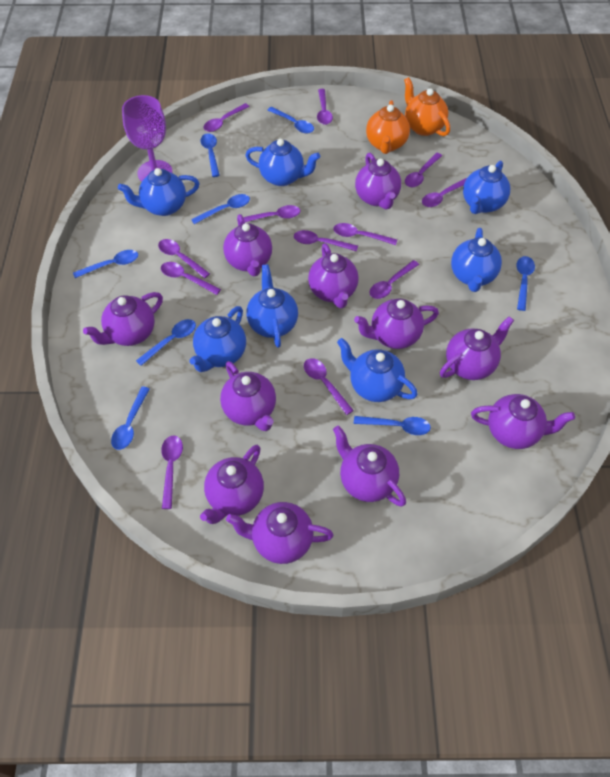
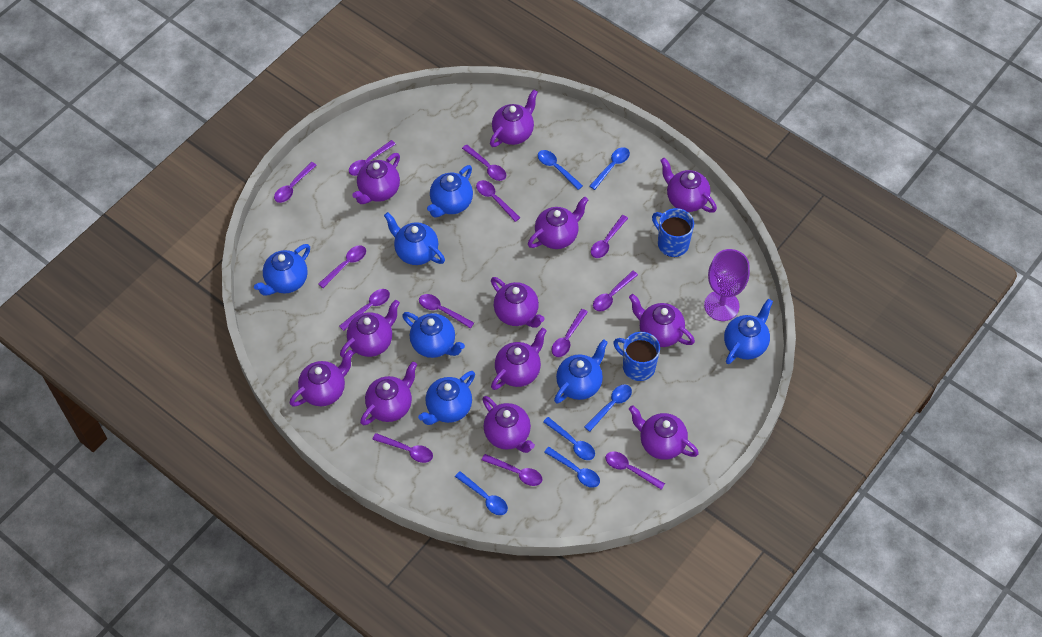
blue mug: 0 -> 2
blue spoon: 8 -> 6
orange teapot: 2 -> 0
purple spoon: 12 -> 13
purple teapot: 11 -> 12

